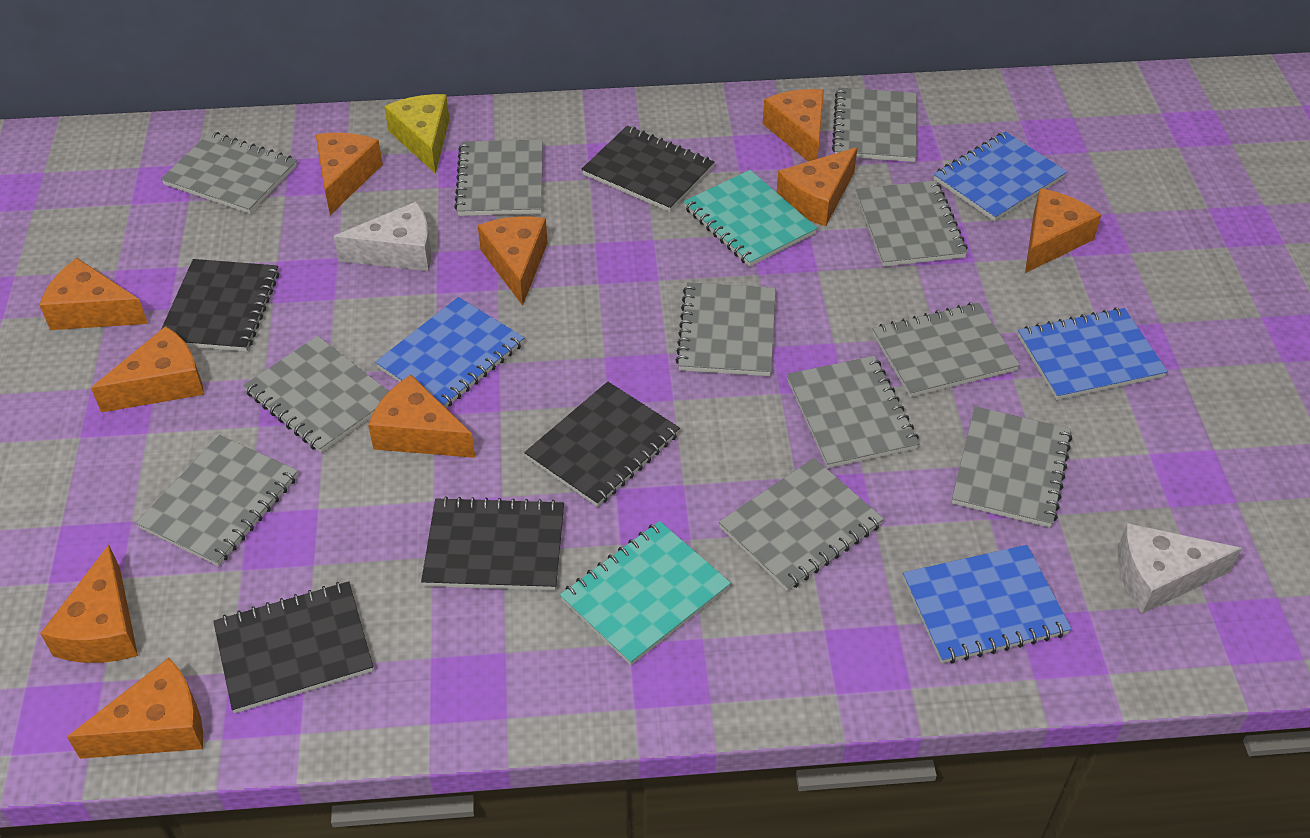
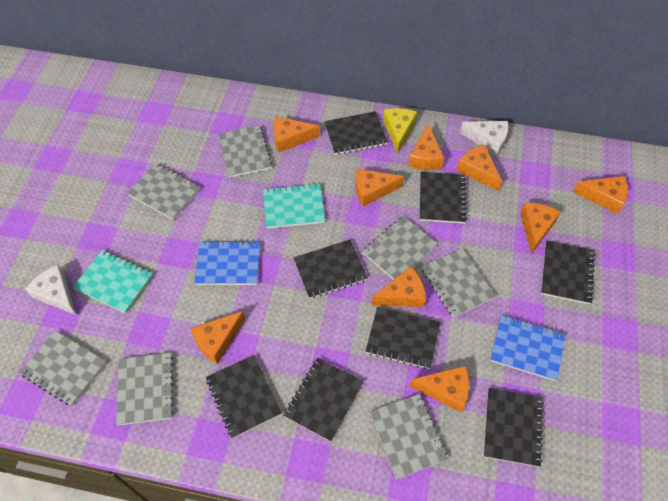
black notebook: 5 -> 8
blue notebook: 4 -> 2
grey notebook: 11 -> 7
orange cheese: 10 -> 9

